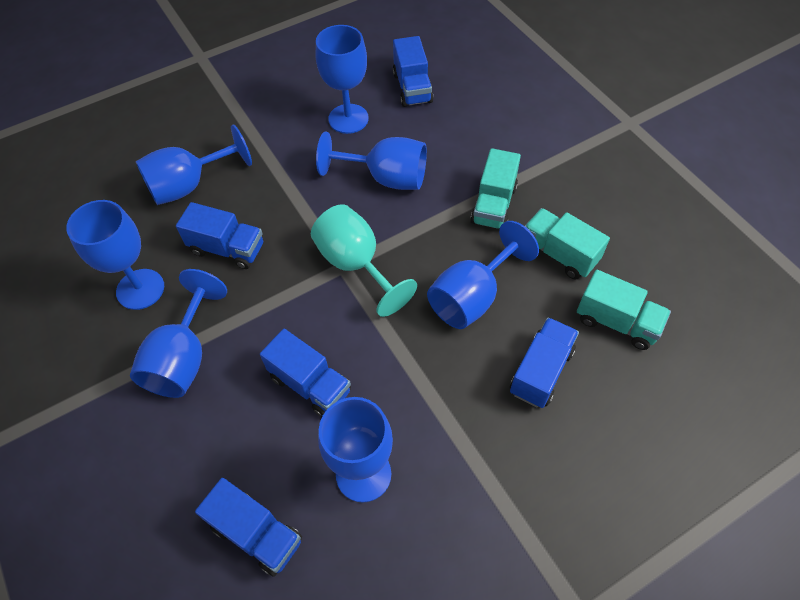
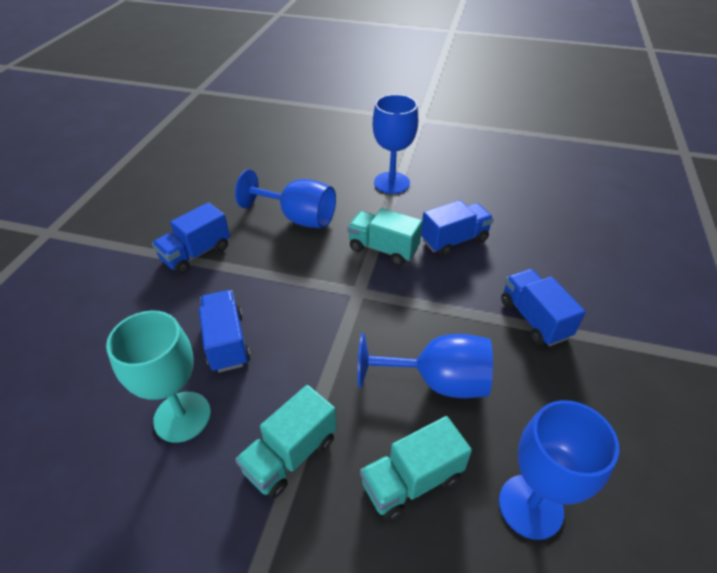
blue goblet: 7 -> 4
blue truck: 5 -> 4

